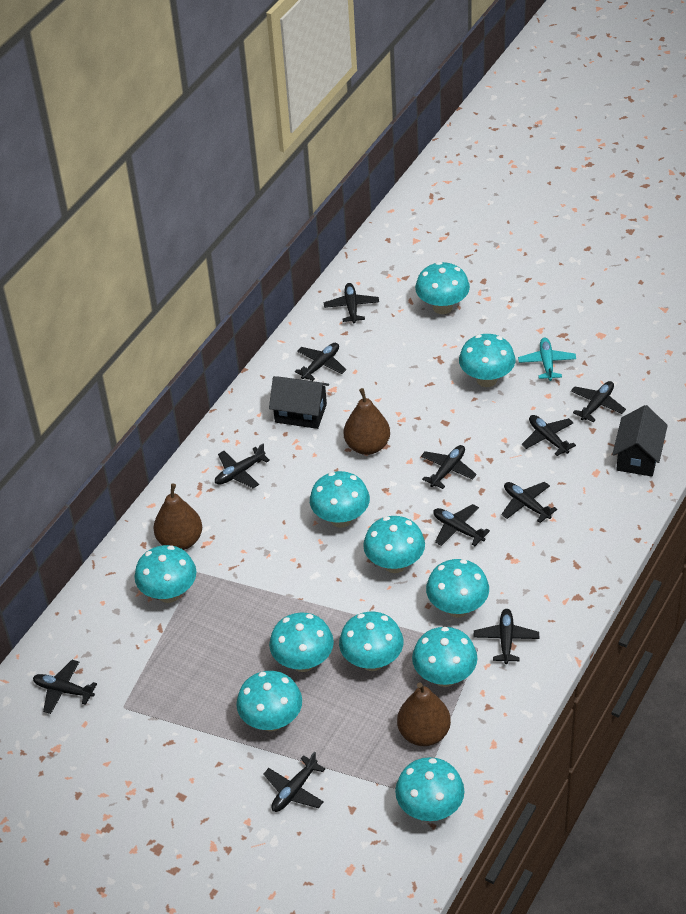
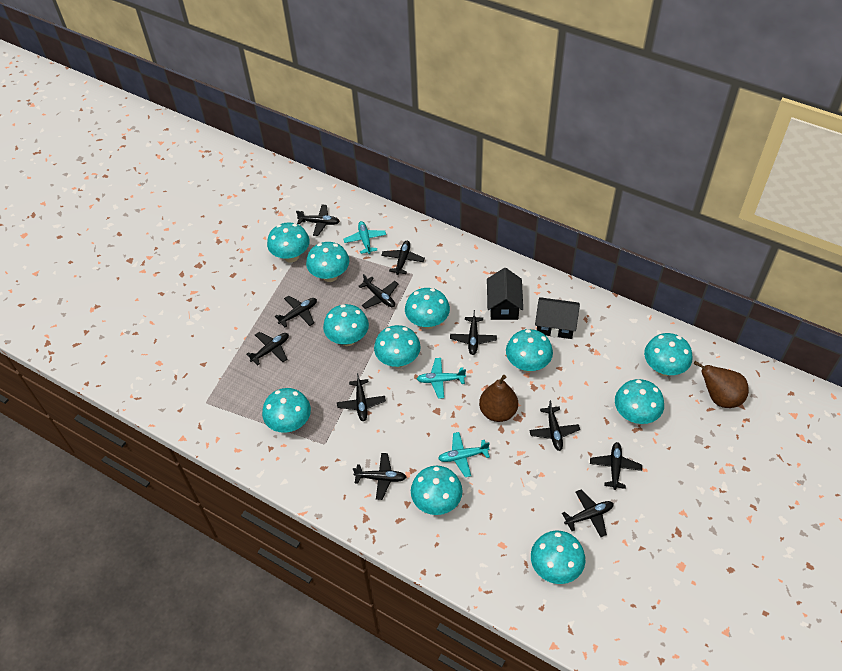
brown pear: 3 -> 2
turquoise plane: 1 -> 3

